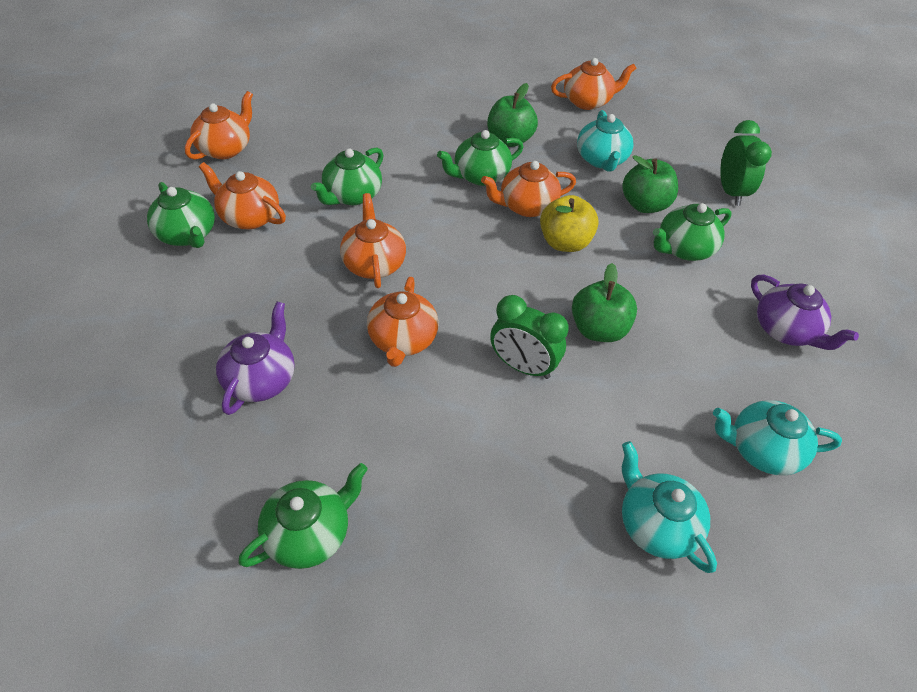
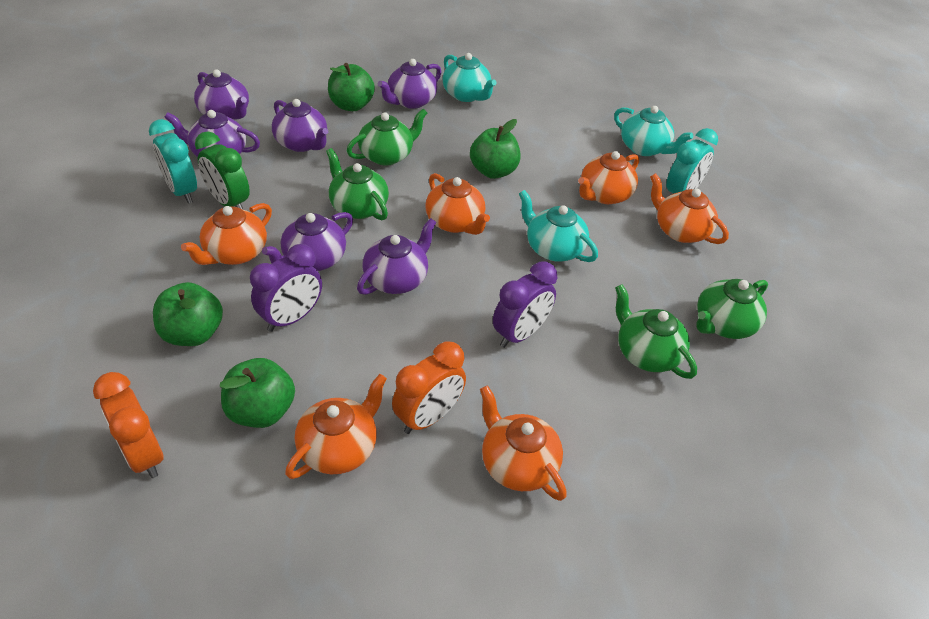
green apple: 3 -> 4
green clock: 2 -> 1
green teapot: 5 -> 4
orange clock: 0 -> 2
purple clock: 0 -> 2
purple teapot: 2 -> 6
turquoise clock: 0 -> 2
yellow apple: 1 -> 0

